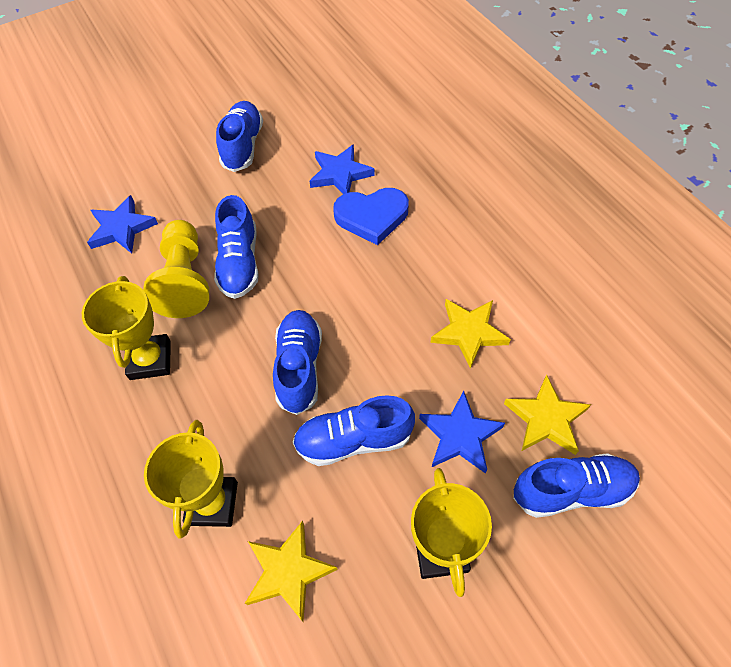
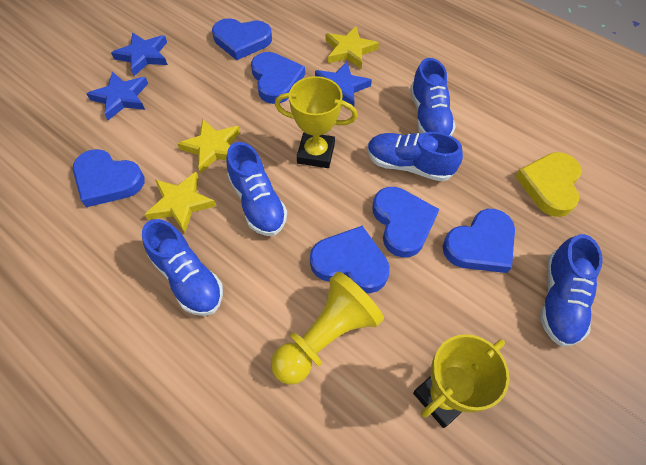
blue heart: 1 -> 6
yellow heart: 0 -> 1
yellow trophy: 3 -> 2

